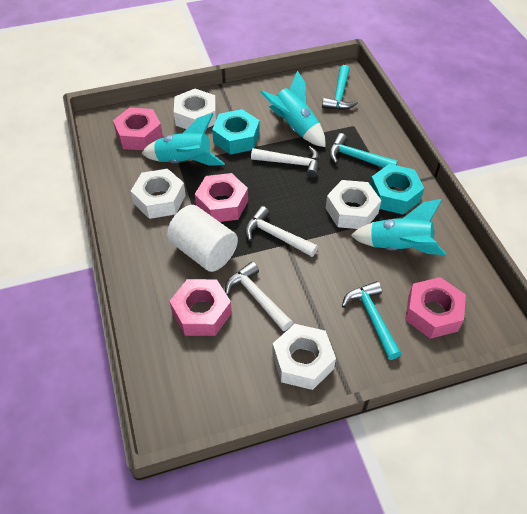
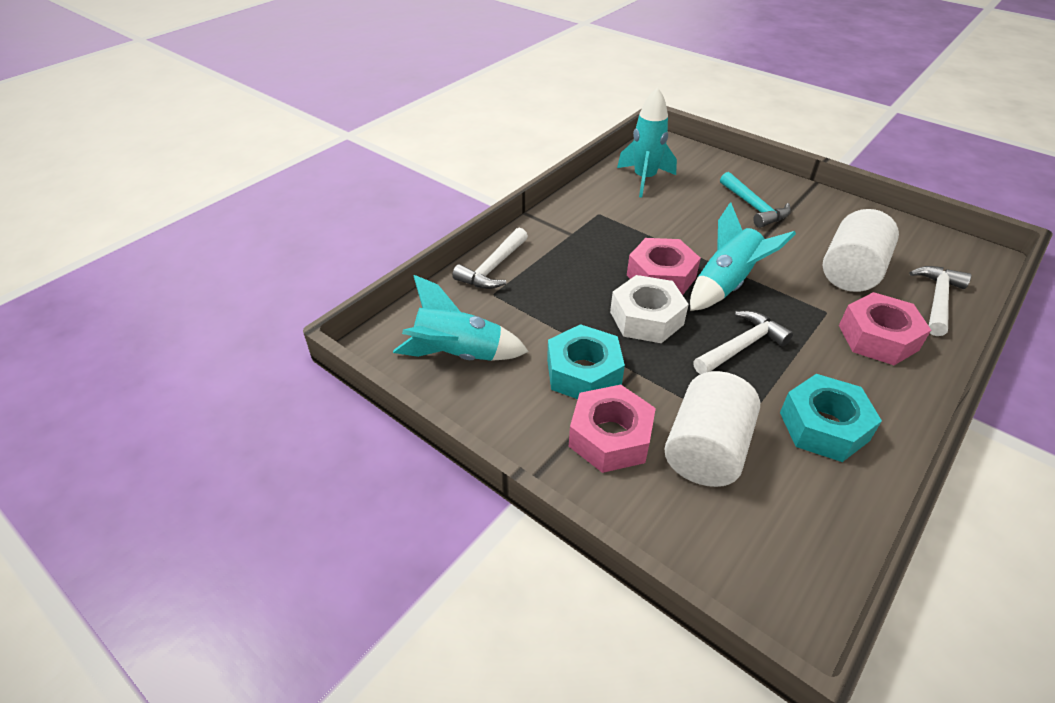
pink nut: 4 -> 3
turquoise hammer: 3 -> 1
white cylinder: 1 -> 2
white nut: 4 -> 1

